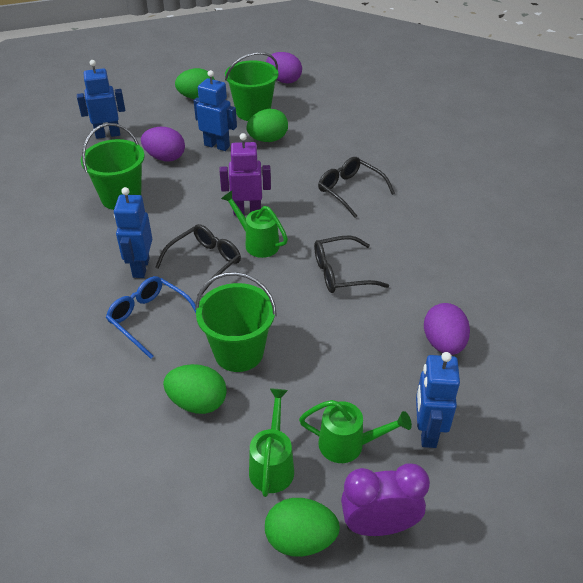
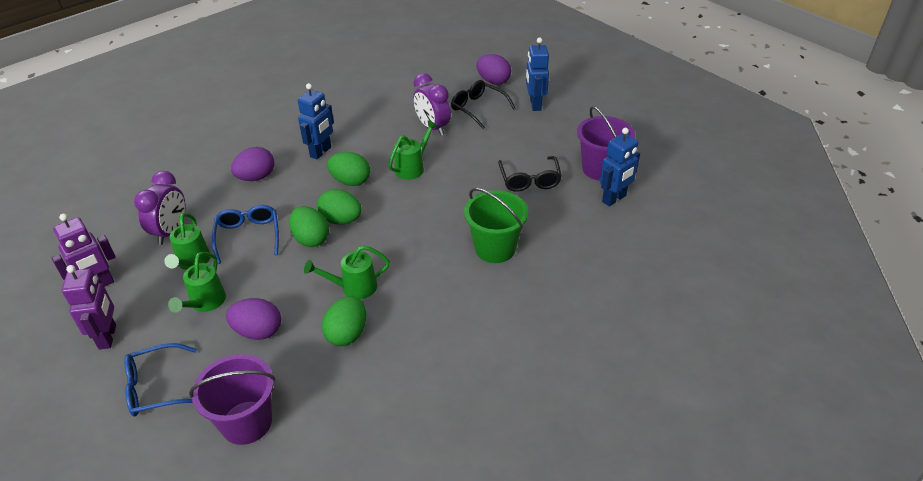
black glasses: 3 -> 2
blue glasses: 1 -> 2
blue robot: 4 -> 3
green bucket: 3 -> 1
green watering can: 3 -> 4
purple bucket: 0 -> 2
purple clock: 1 -> 2
purple robot: 1 -> 2

